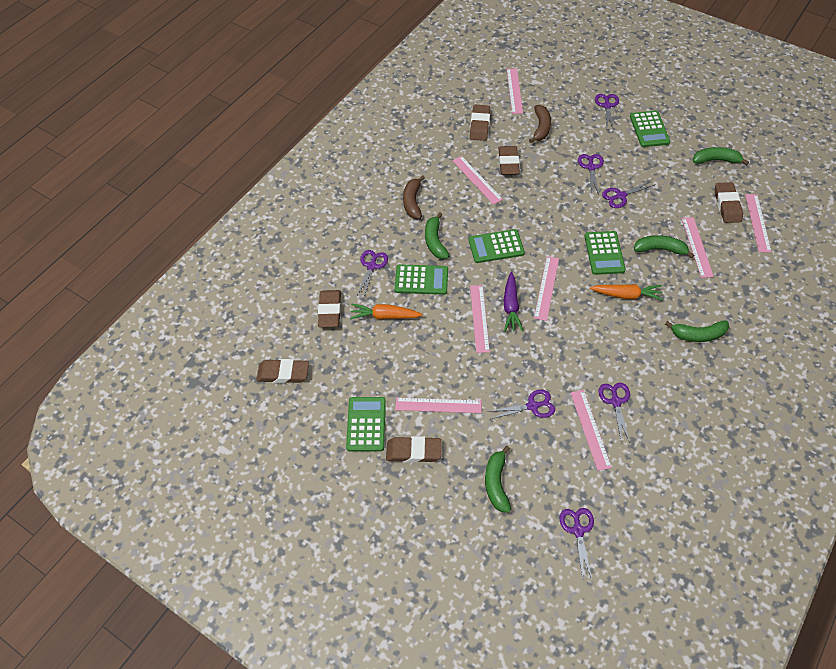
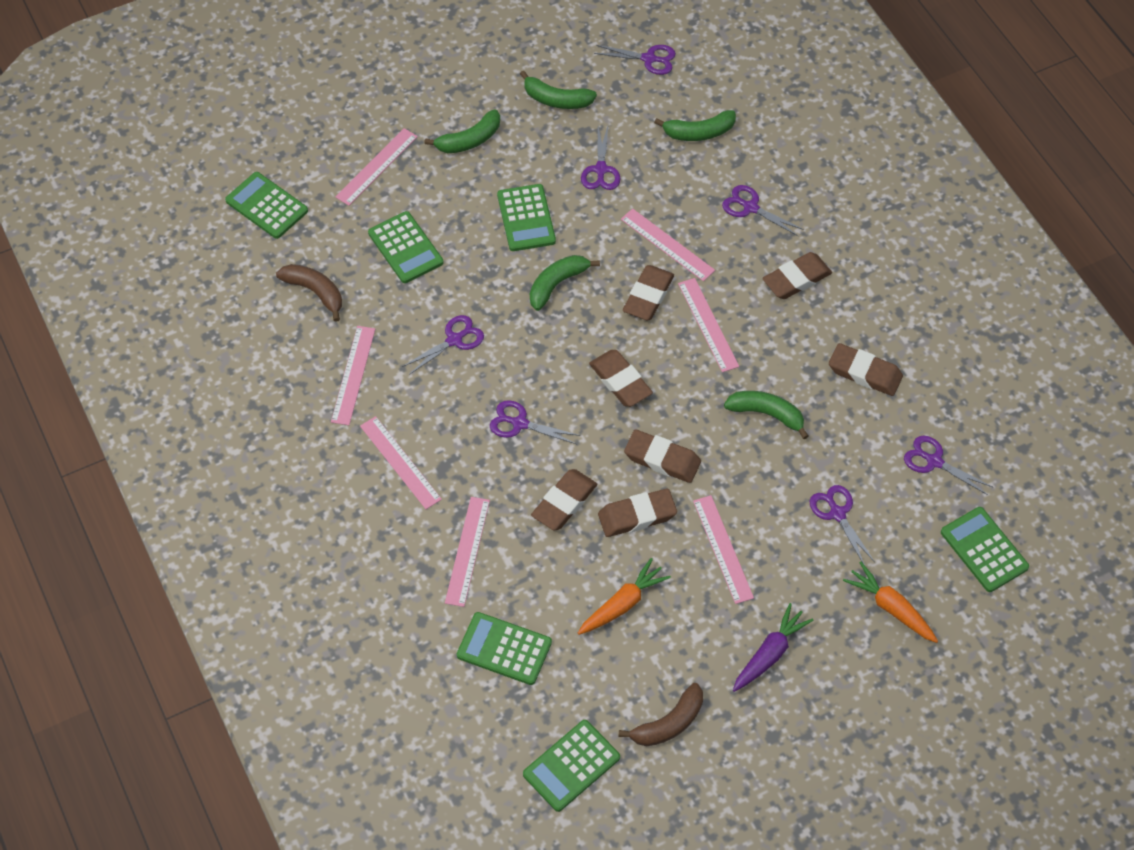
brown eraser: 6 -> 7
green calculator: 5 -> 6
pink ruler: 8 -> 7

